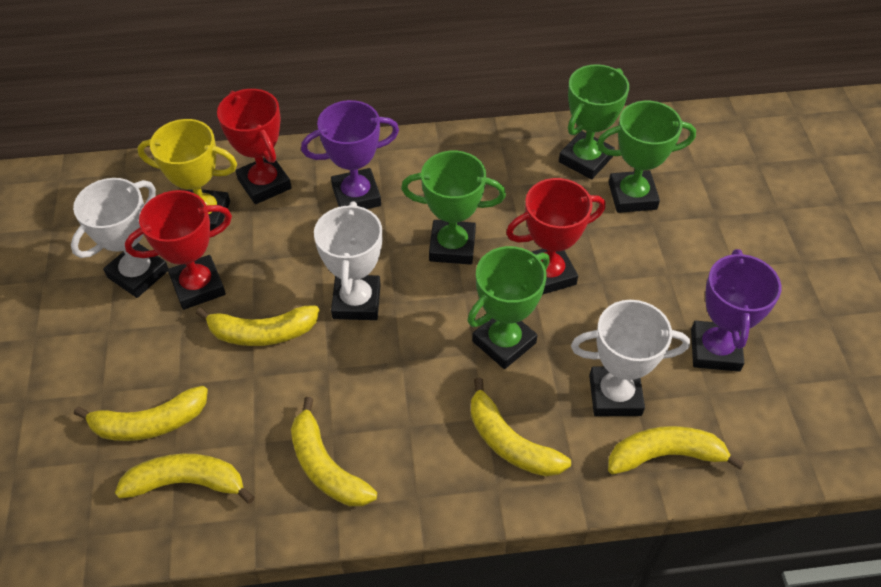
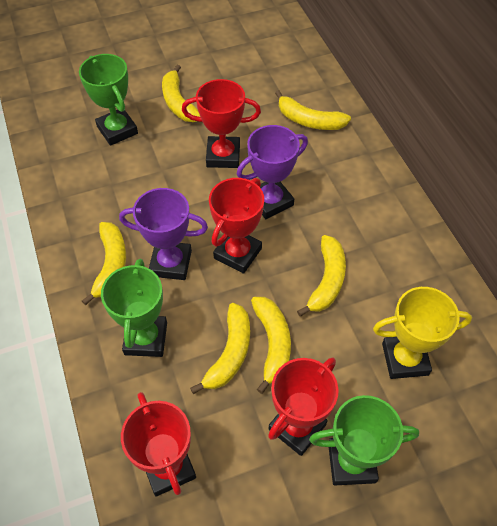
green trophy: 4 -> 3
red trophy: 3 -> 4
white trophy: 3 -> 0

